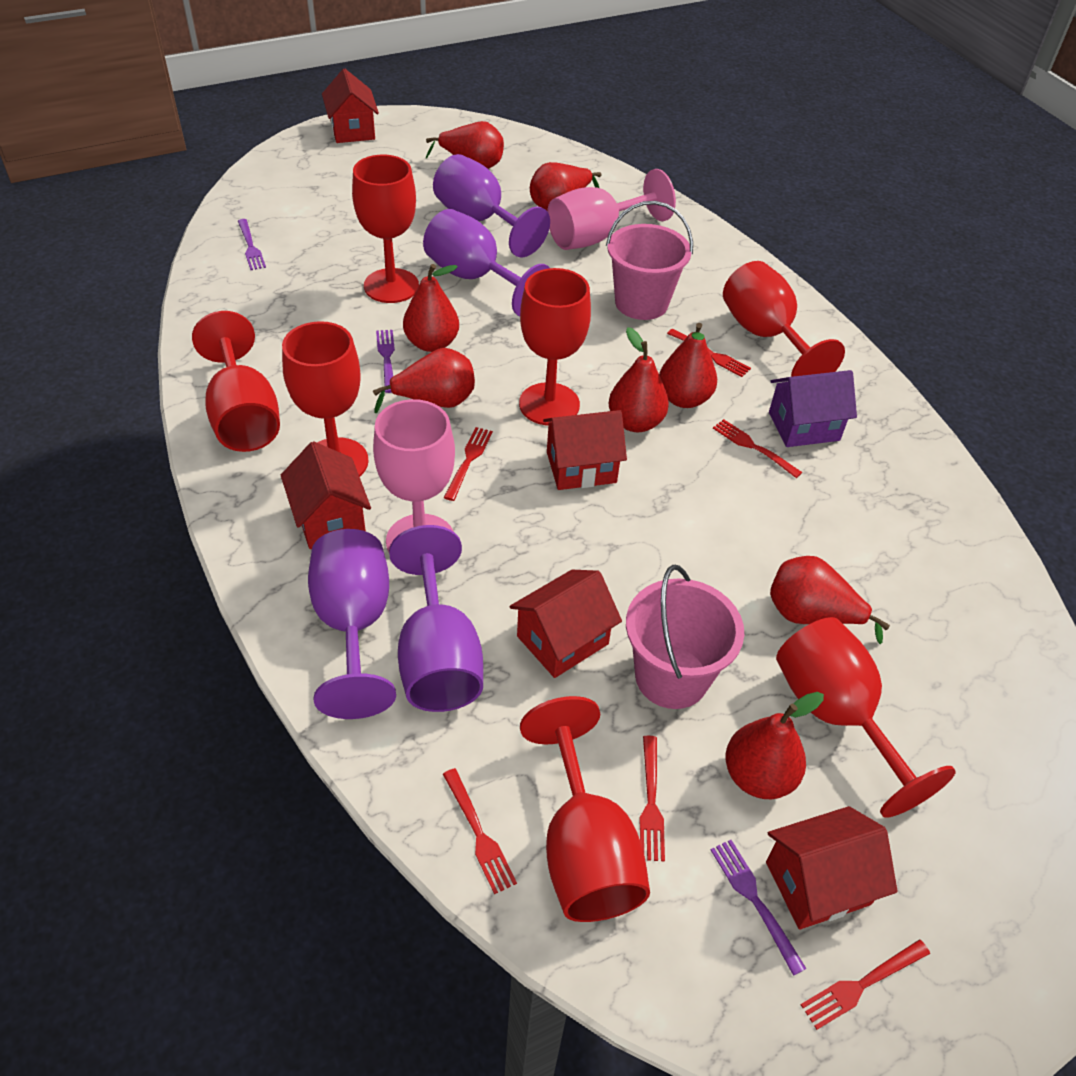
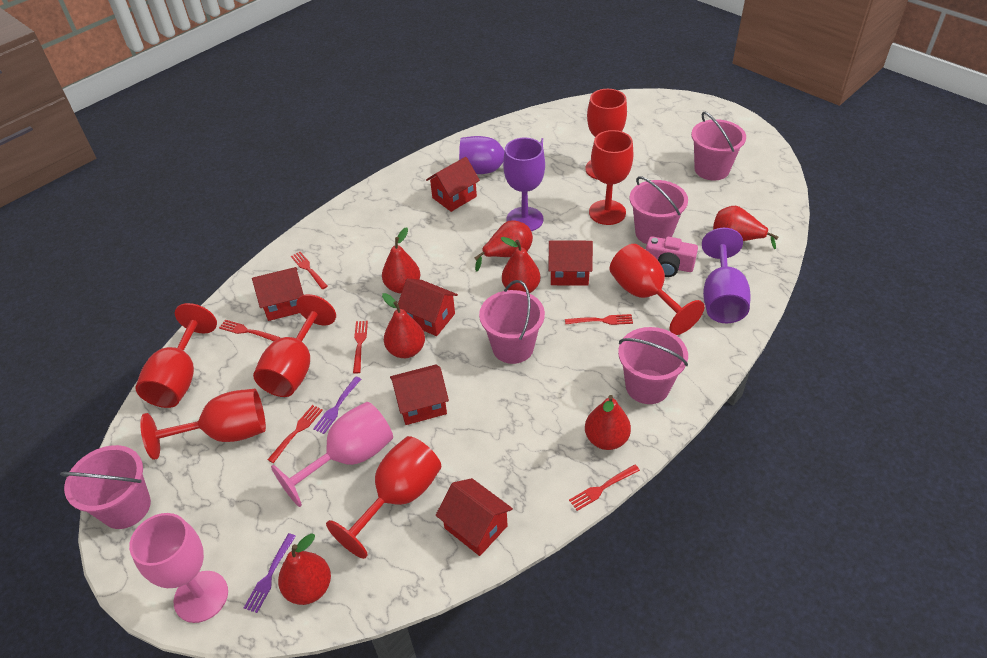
pink bucket: 2 -> 5
pink camera: 0 -> 1
purple fork: 3 -> 2
purple goblet: 4 -> 3
purple house: 1 -> 0
red house: 5 -> 6
red pear: 8 -> 7

